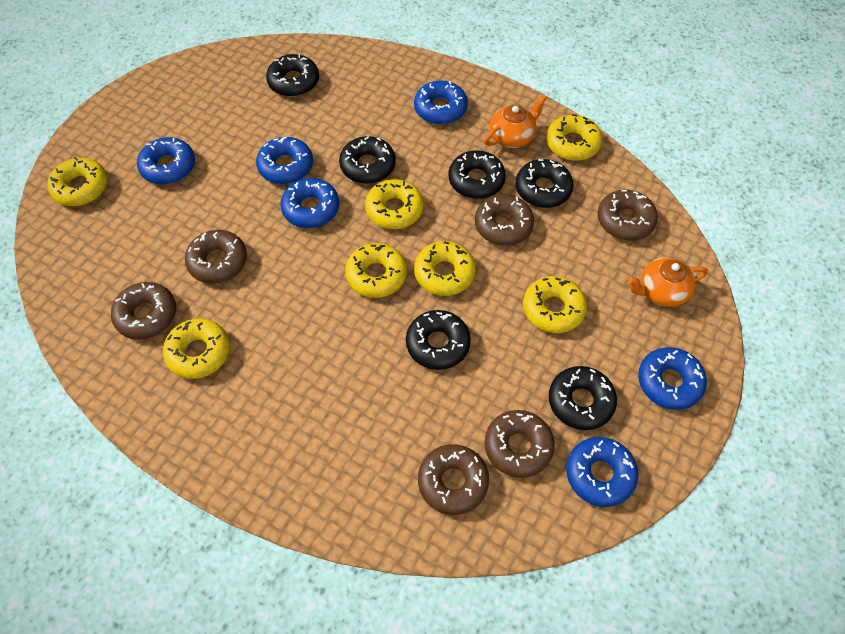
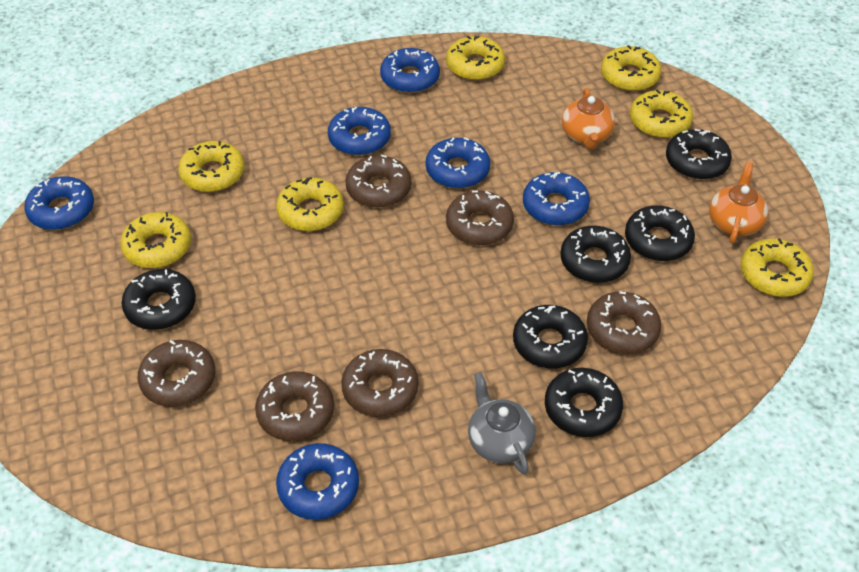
grey teapot: 0 -> 1

